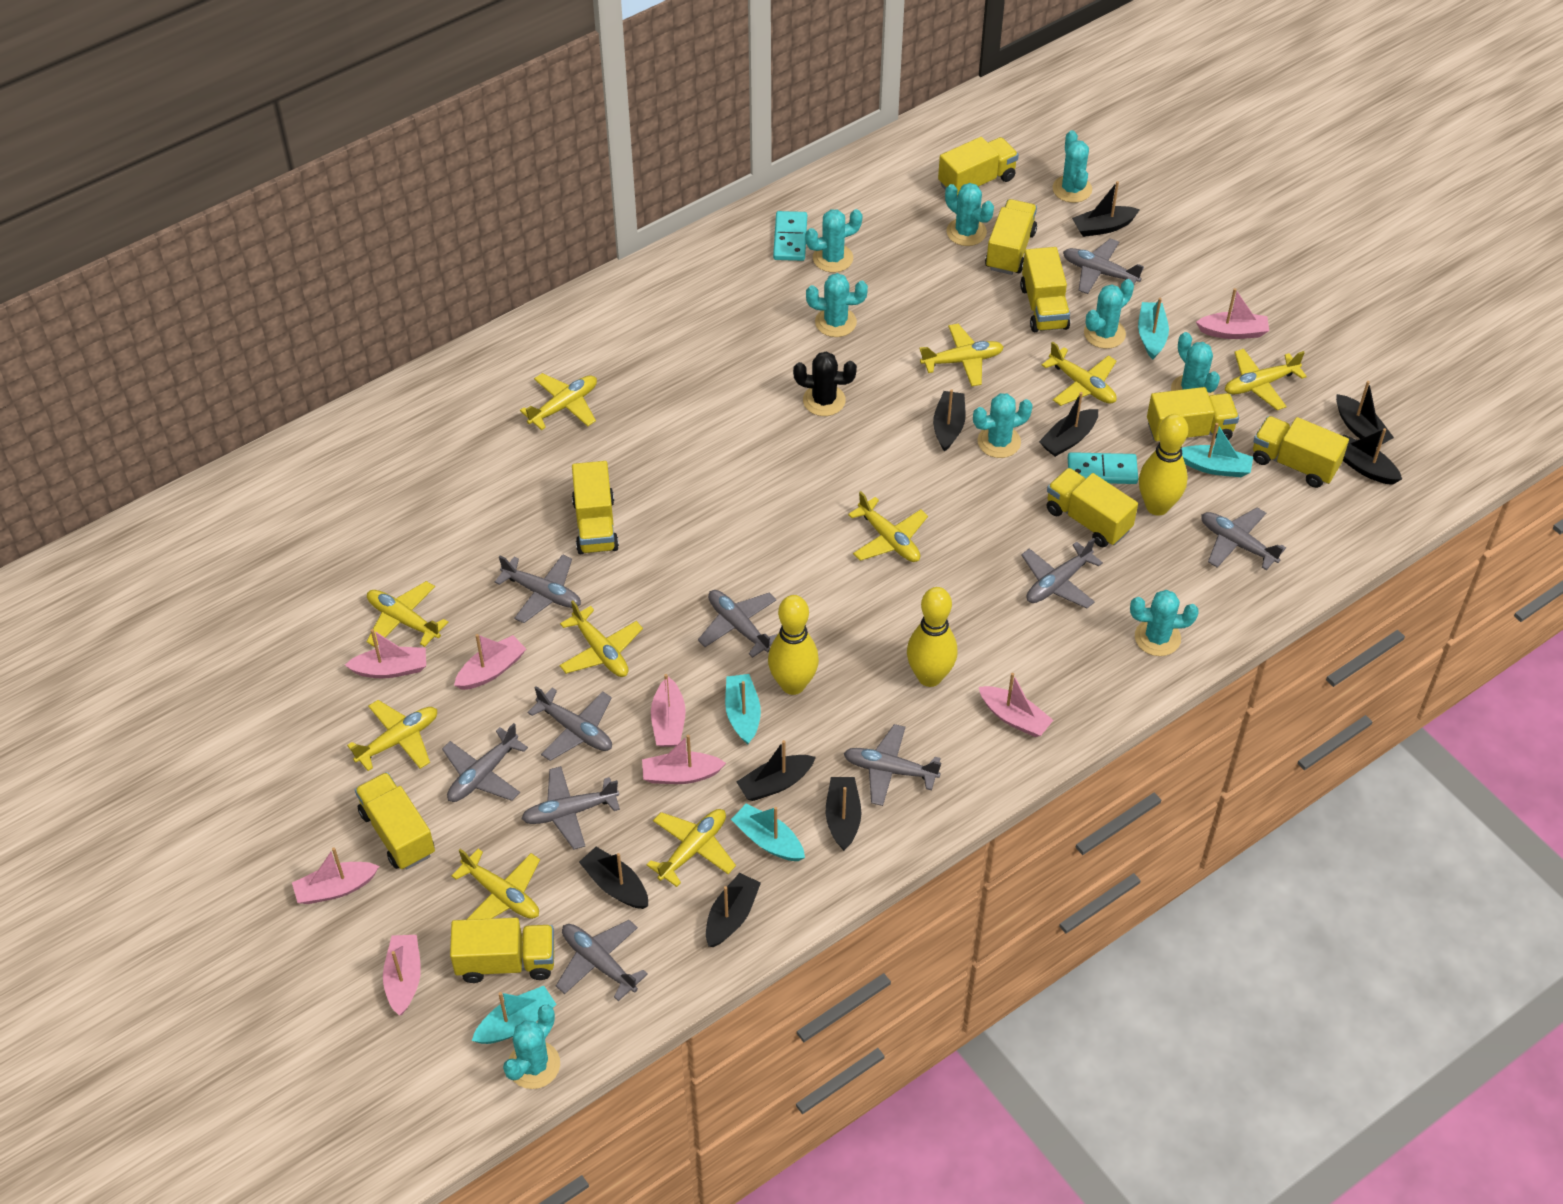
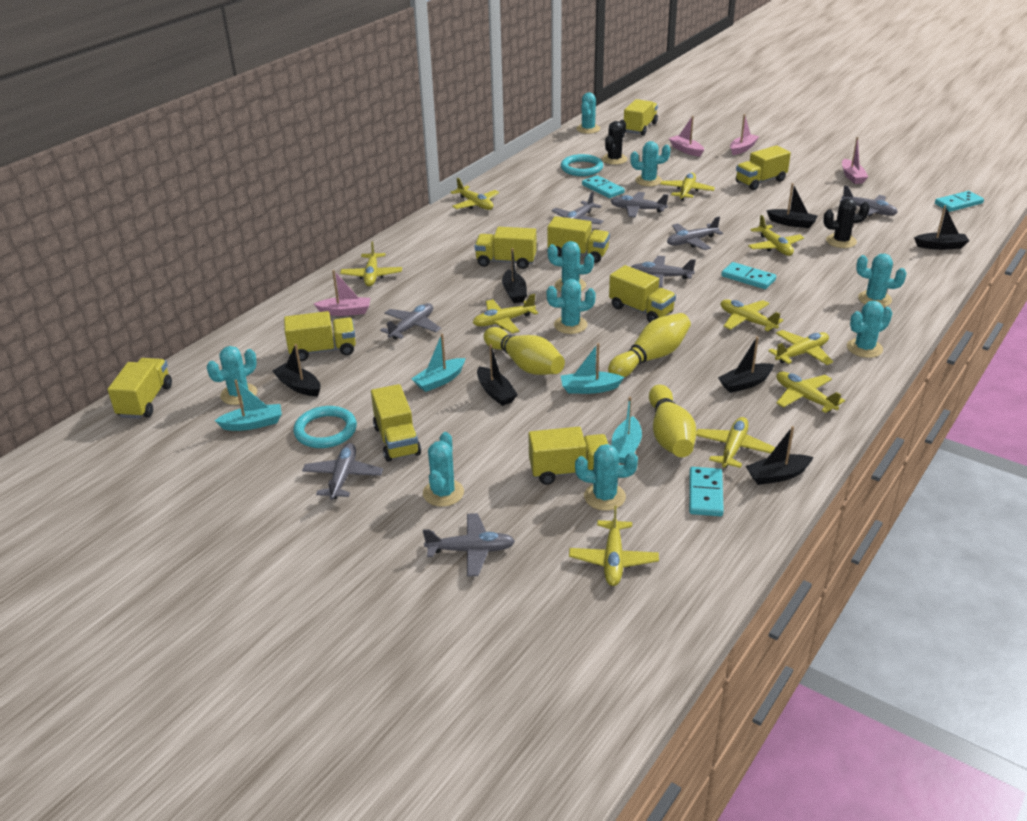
black boat: 9 -> 7
black cactus: 1 -> 2
grey plane: 10 -> 8
pink boat: 8 -> 4
turquoise boat: 5 -> 4
turquoise domino: 2 -> 4
turquoise ring: 0 -> 2

